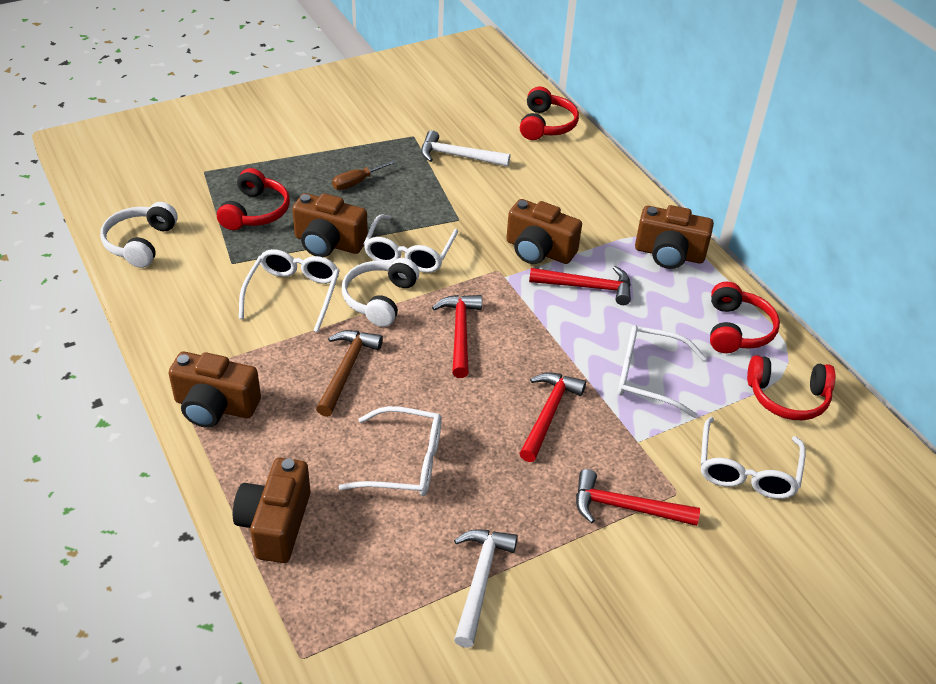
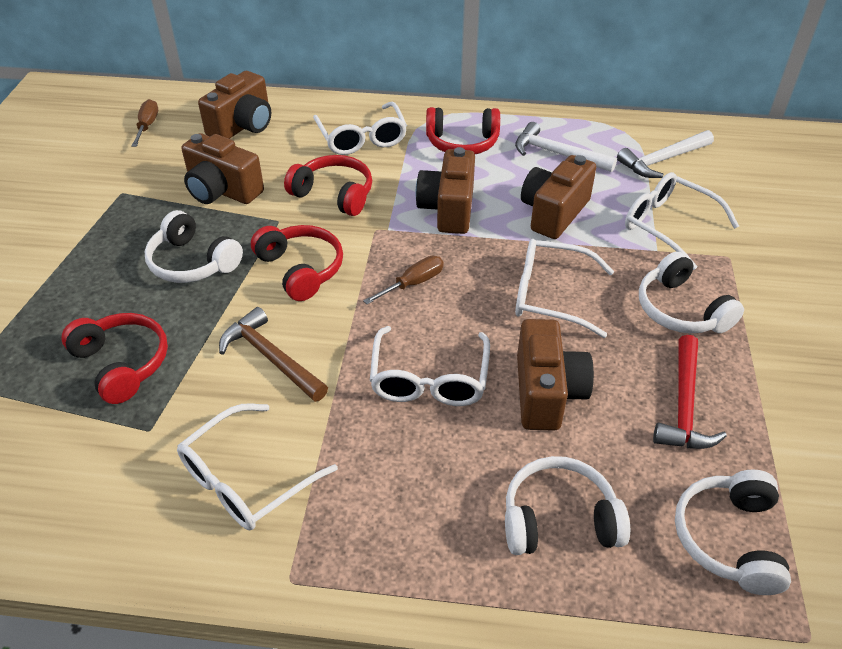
brown screwdriver: 1 -> 2
red hammer: 4 -> 1
white headphones: 2 -> 4

